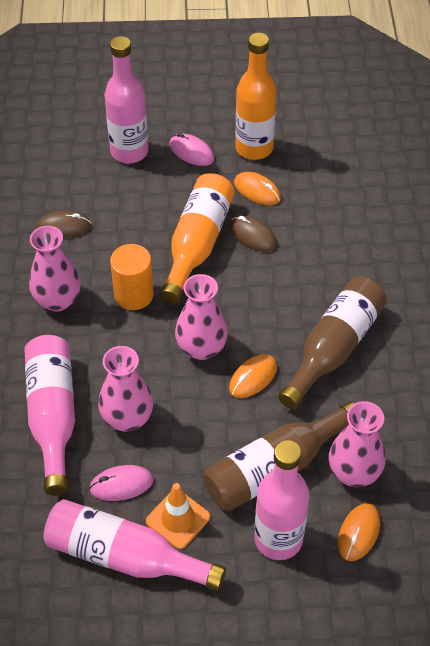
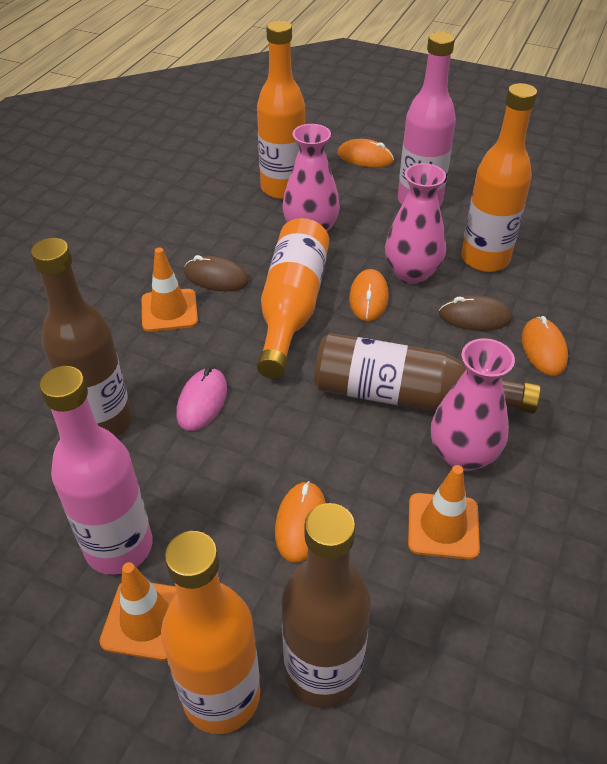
brown bottle: 2 -> 3
orange bottle: 2 -> 4
orange cylinder: 1 -> 0
orange mouse: 3 -> 4
orange traffic cone: 1 -> 3
pink bottle: 4 -> 2
pink mouse: 2 -> 1
pink vase: 4 -> 3

